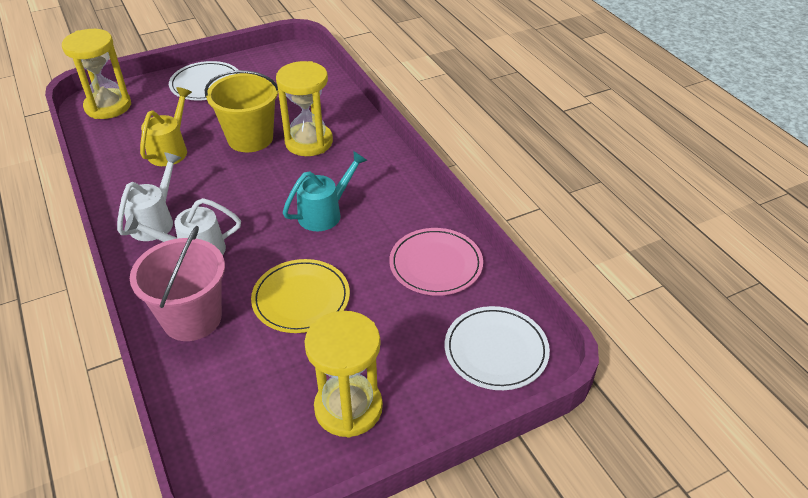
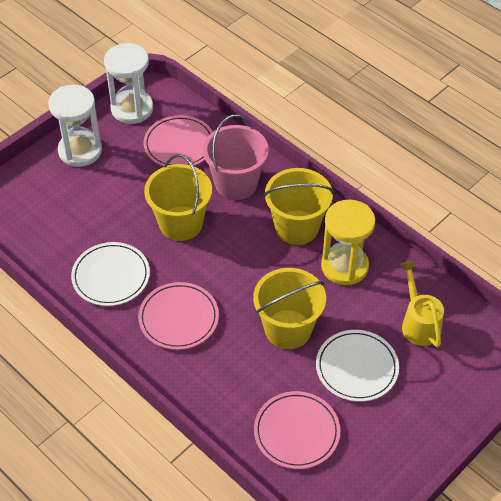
pink plate: 1 -> 3
turquoise watering can: 1 -> 0
white hourglass: 0 -> 2
white watering can: 2 -> 0
yellow bucket: 1 -> 3
yellow hourglass: 3 -> 1
yellow plate: 1 -> 0

